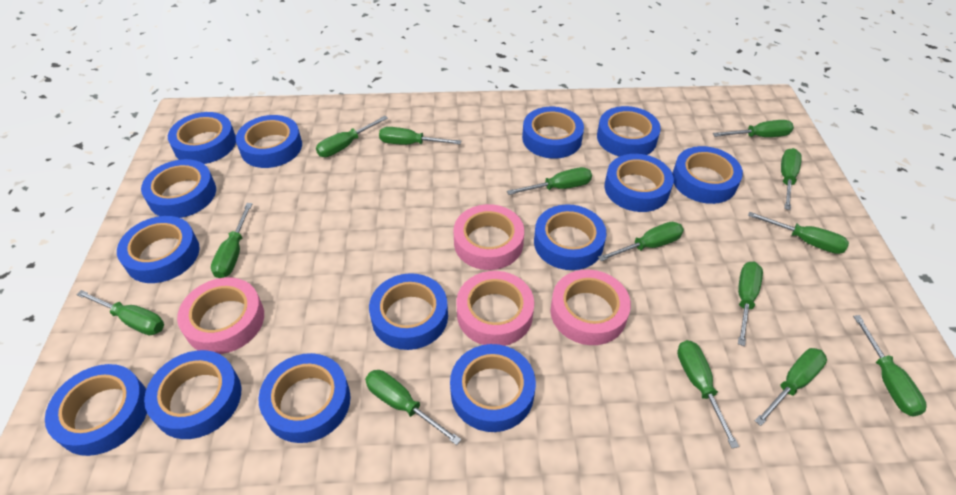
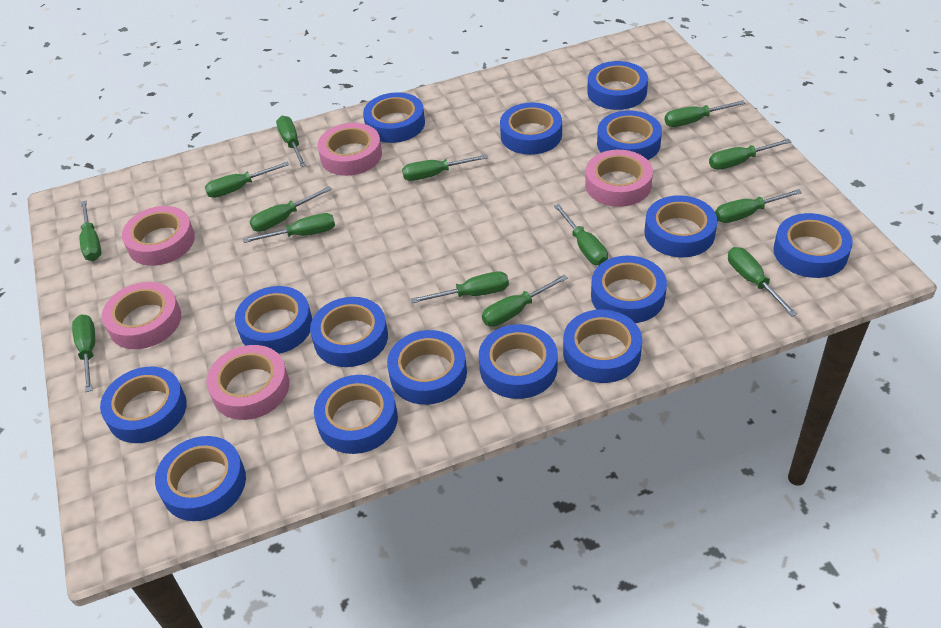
blue tape: 14 -> 15
pink tape: 4 -> 5

